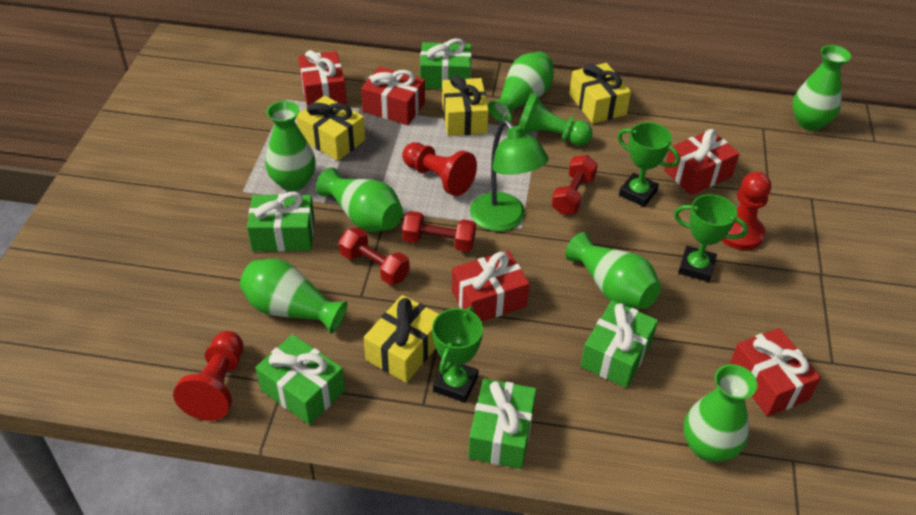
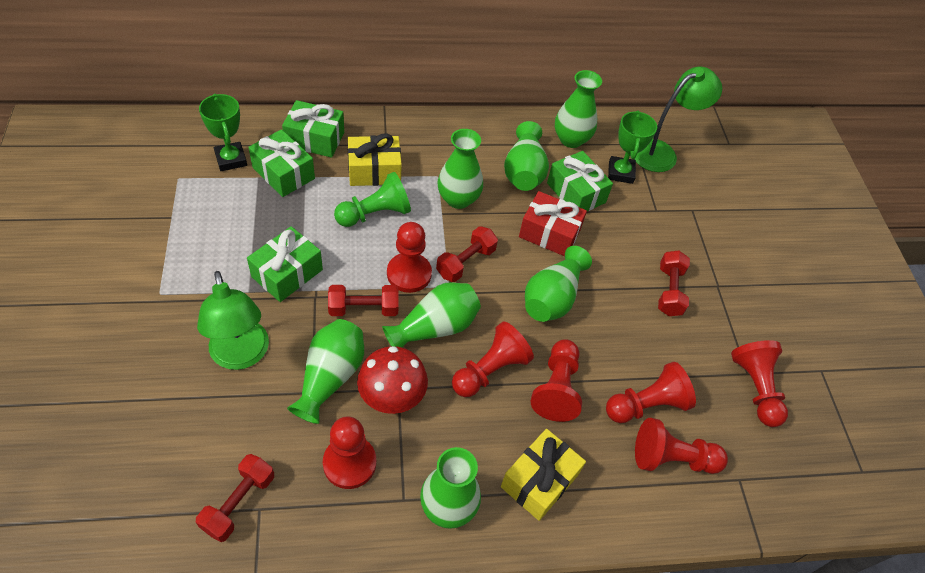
green gift: 5 -> 4
green lamp: 1 -> 2
green trophy: 3 -> 2
red dumbbell: 3 -> 4
red gift: 5 -> 1
red mushroom: 0 -> 1
red pawn: 3 -> 7
yellow gift: 4 -> 2

